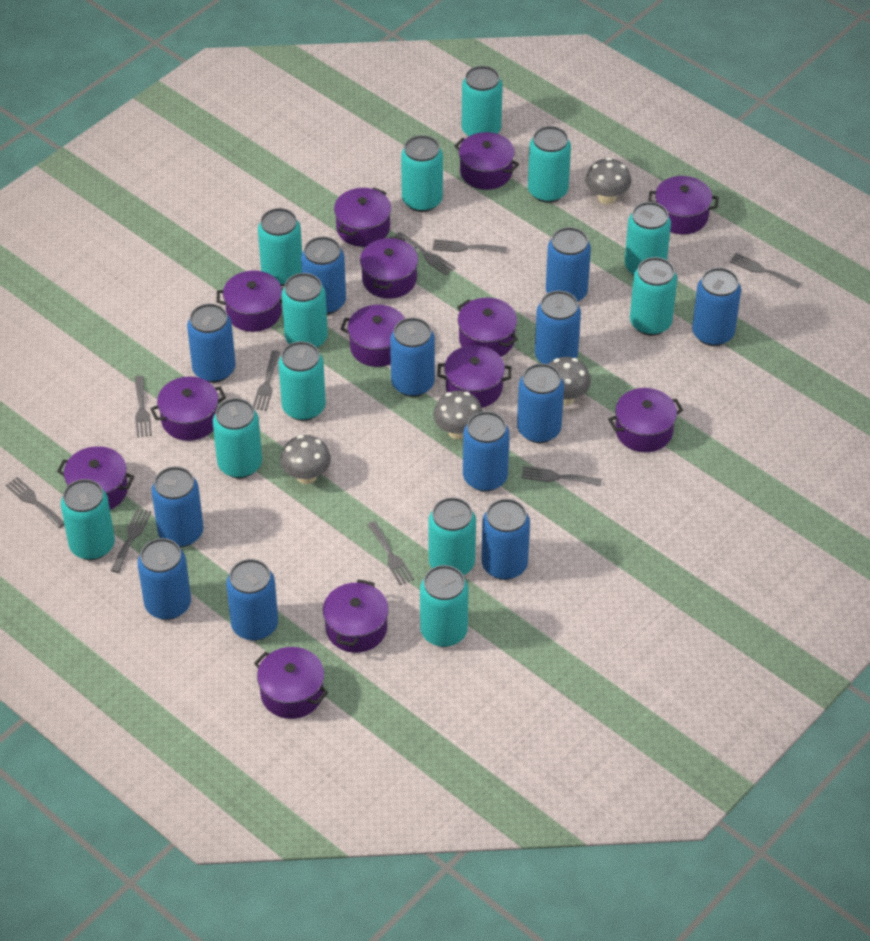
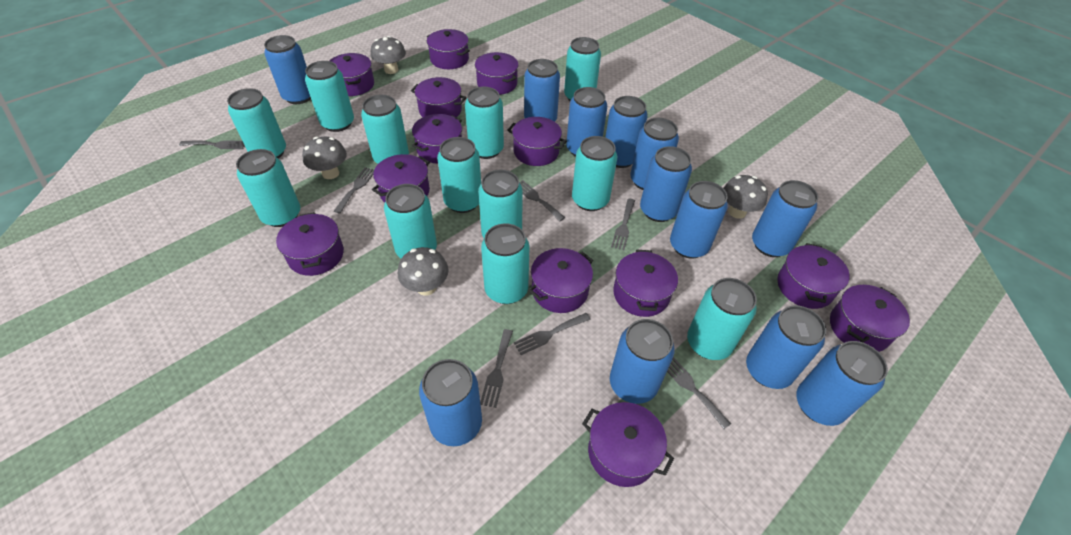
grey fork: 9 -> 7

